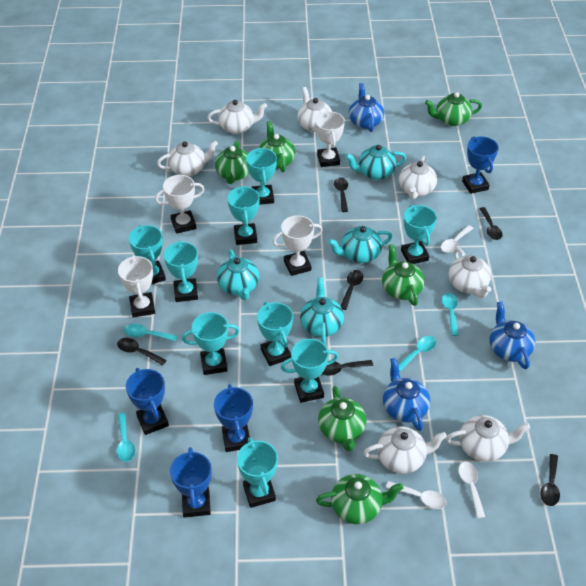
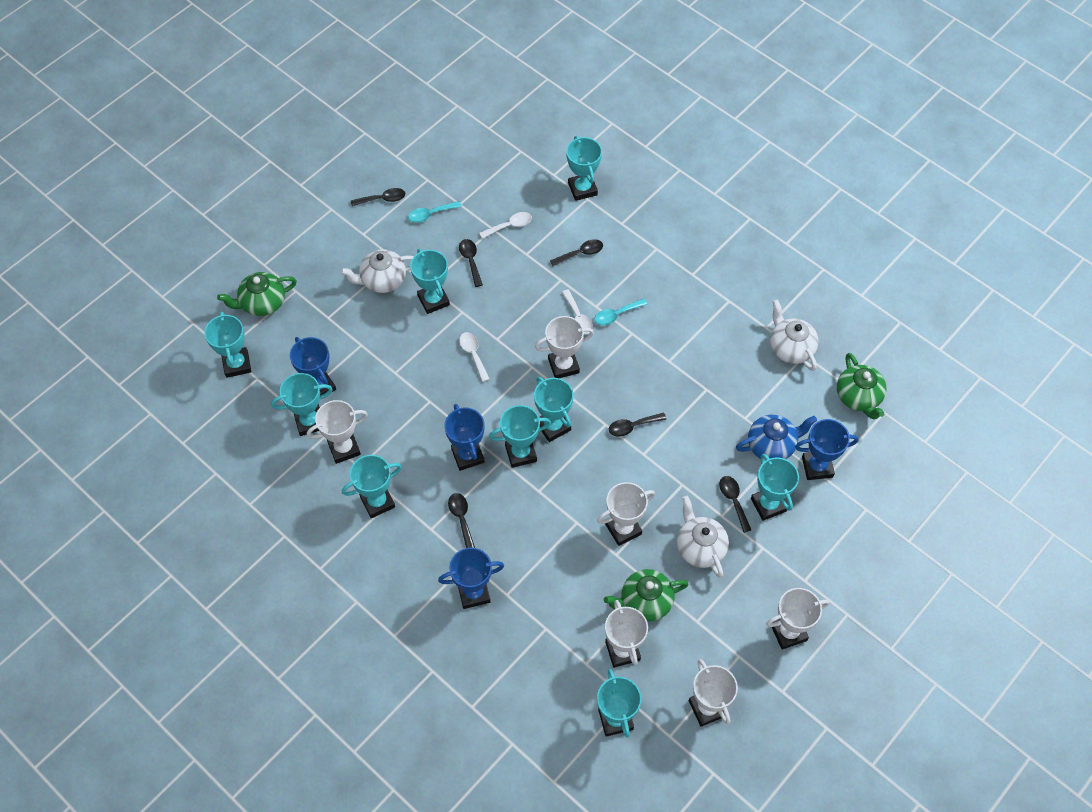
blue teapot: 3 -> 1
green teapot: 6 -> 3
turquoise spoon: 4 -> 2
turquoise teapot: 4 -> 0
white teapot: 7 -> 3
white trophy: 4 -> 6

